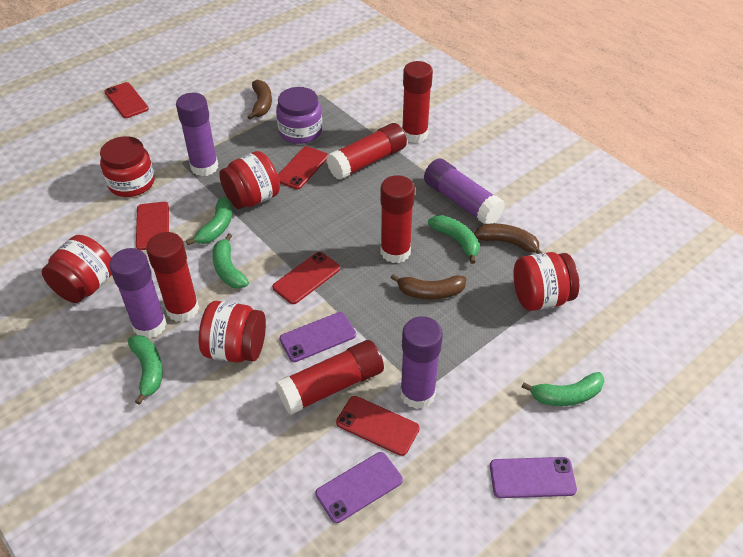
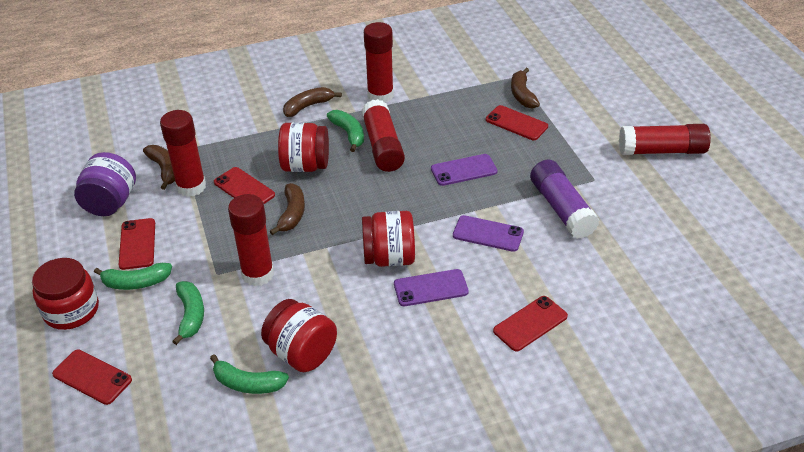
brown banana: 3 -> 4
green banana: 5 -> 4
purple glue stick: 4 -> 1
red jar: 5 -> 4

